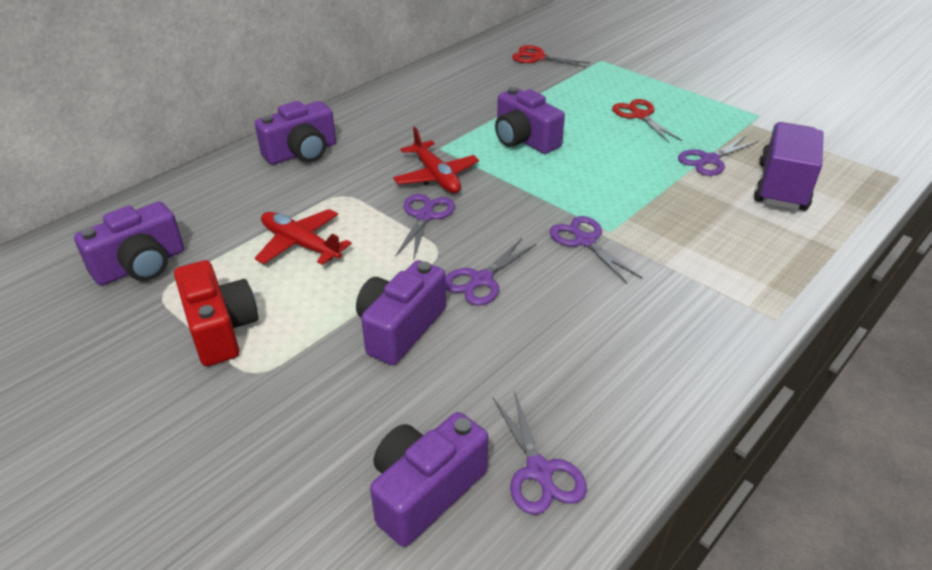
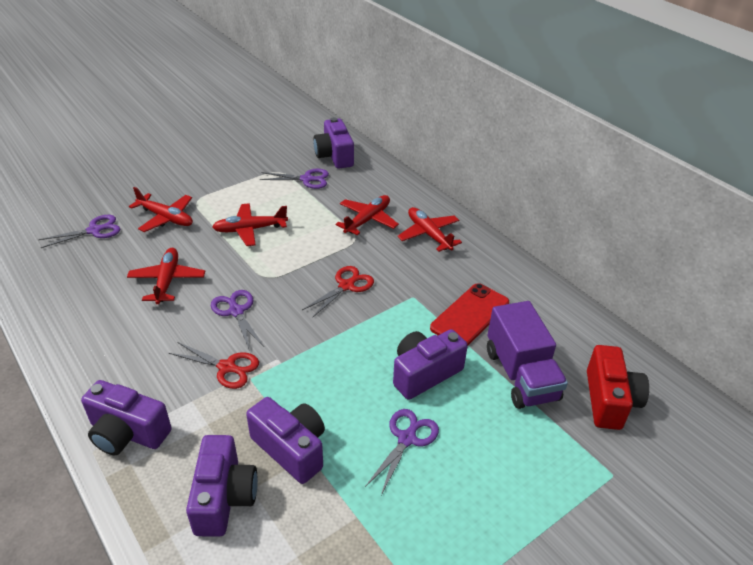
purple scissors: 5 -> 4
red phone: 0 -> 1
red plane: 2 -> 5

